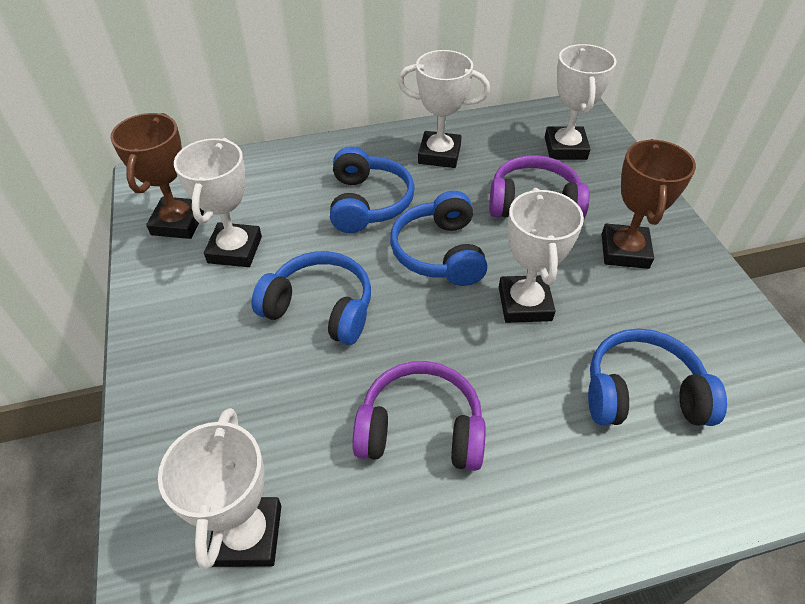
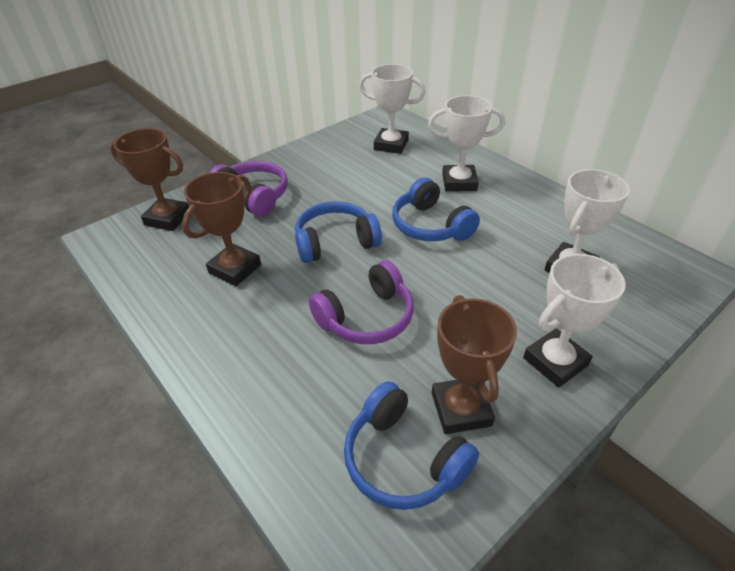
blue headphones: 4 -> 3
brown trophy: 2 -> 3
white trophy: 5 -> 4

